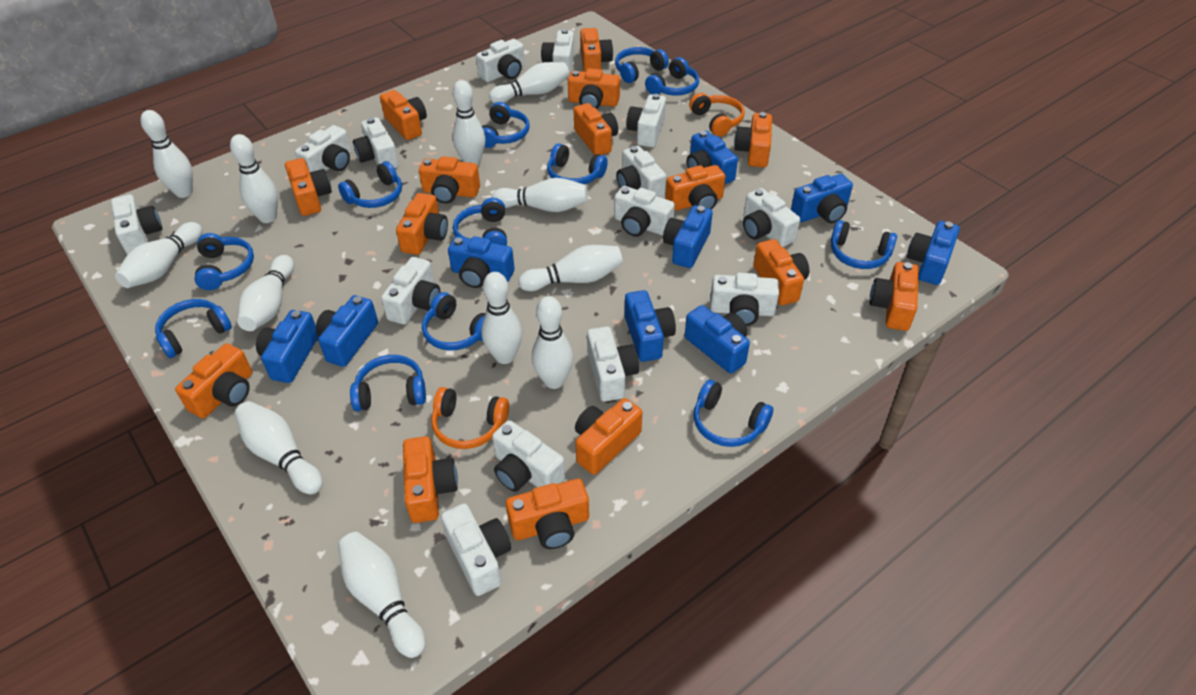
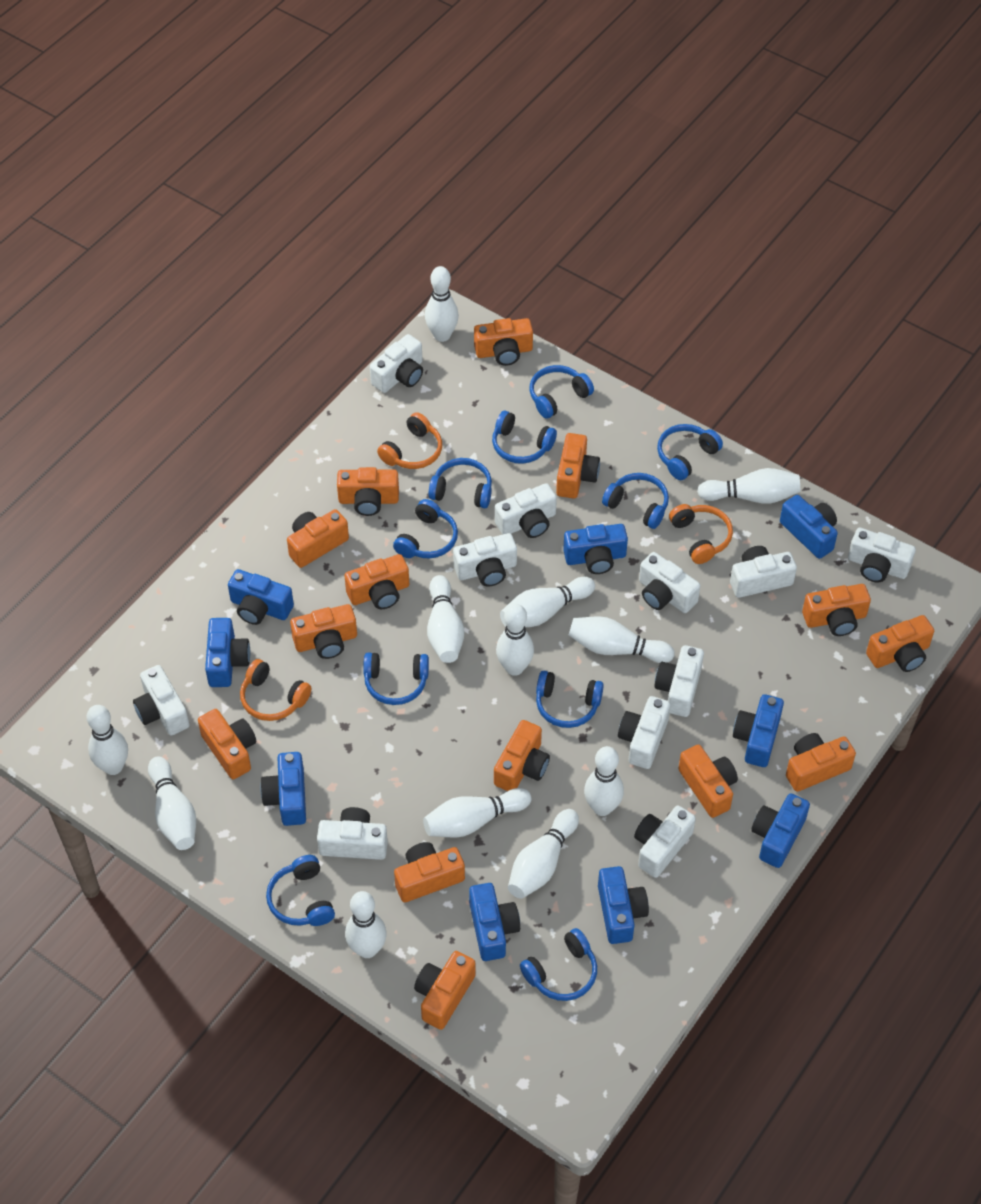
blue headphones: 12 -> 10
orange camera: 15 -> 14
orange headphones: 2 -> 3
white camera: 14 -> 11

